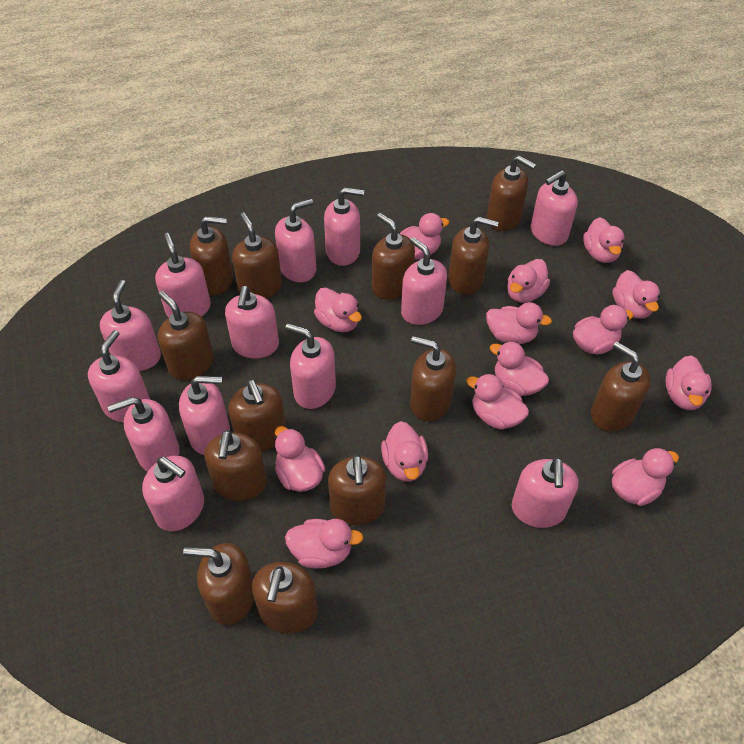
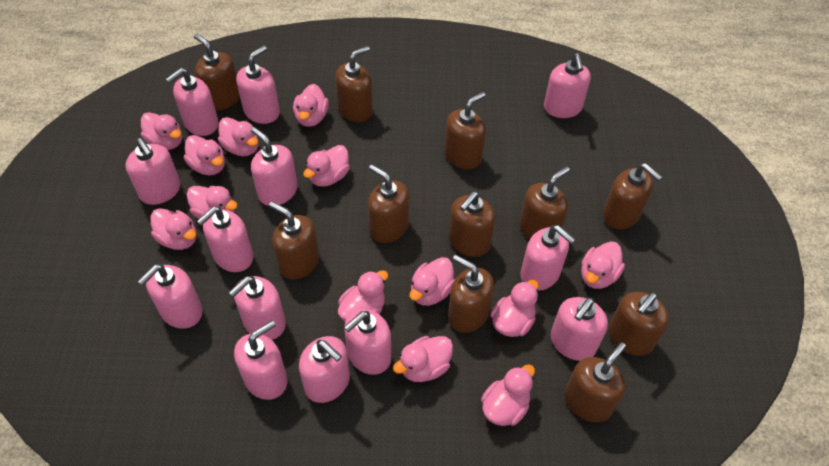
brown soap dispenser: 13 -> 11
pink duck: 14 -> 13

